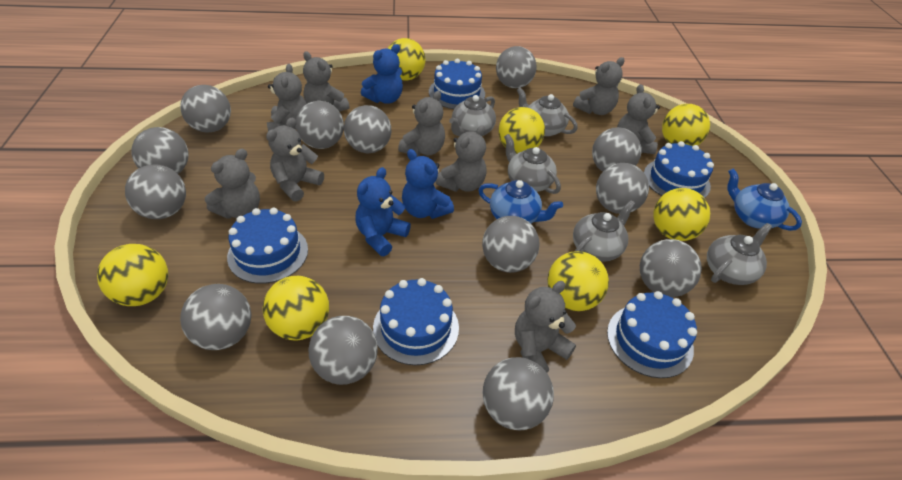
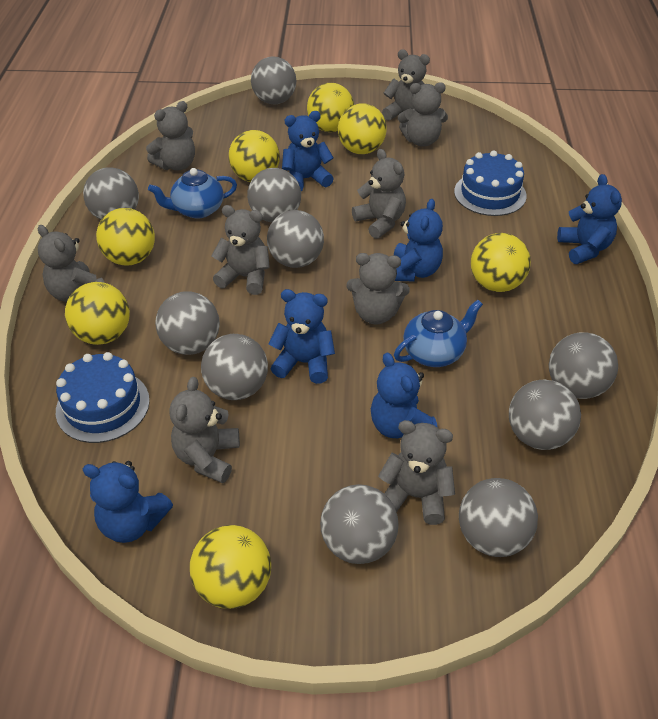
blue cake: 5 -> 2
blue teddy bear: 3 -> 6
grey ball: 13 -> 10
grey teapot: 5 -> 0

